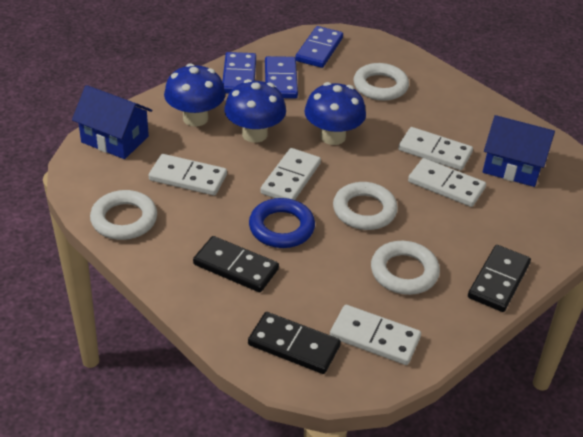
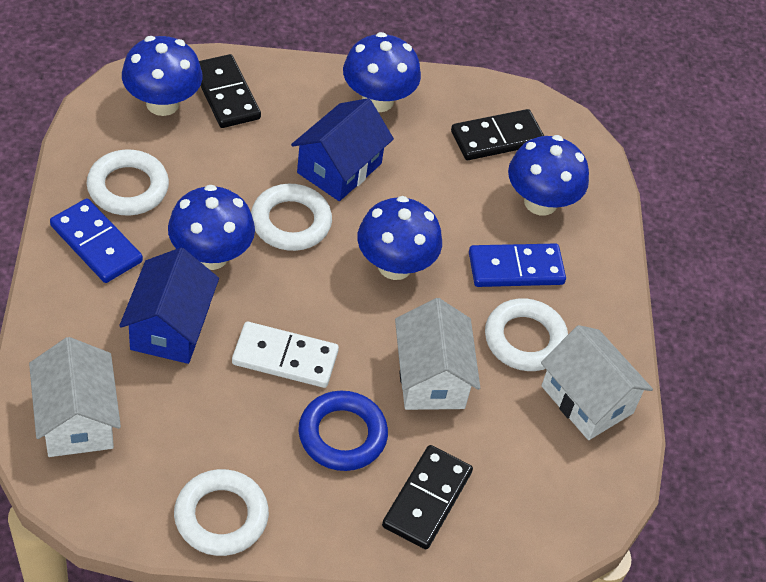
blue domino: 3 -> 2
blue mushroom: 3 -> 5
white domino: 5 -> 1
white house: 0 -> 3

